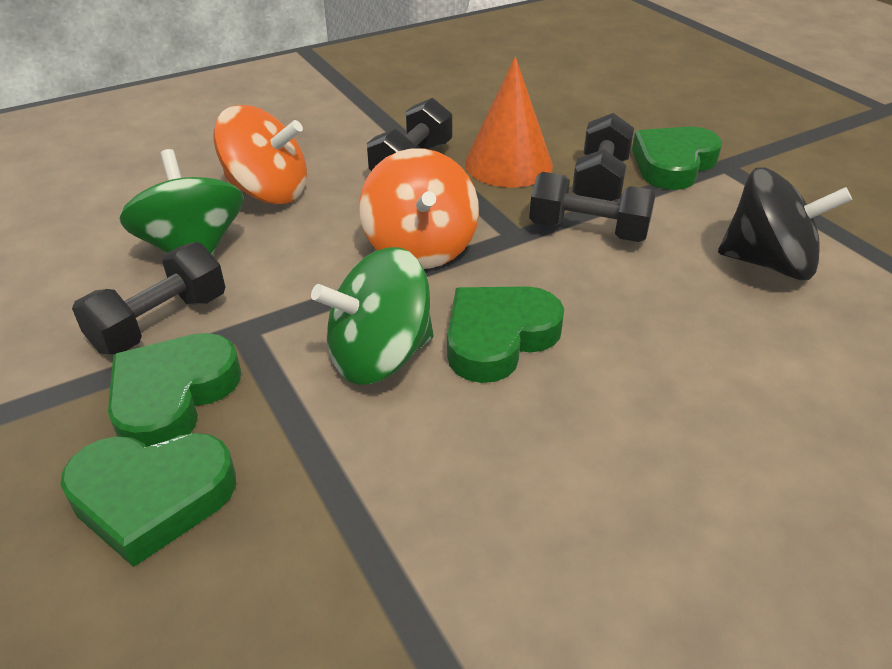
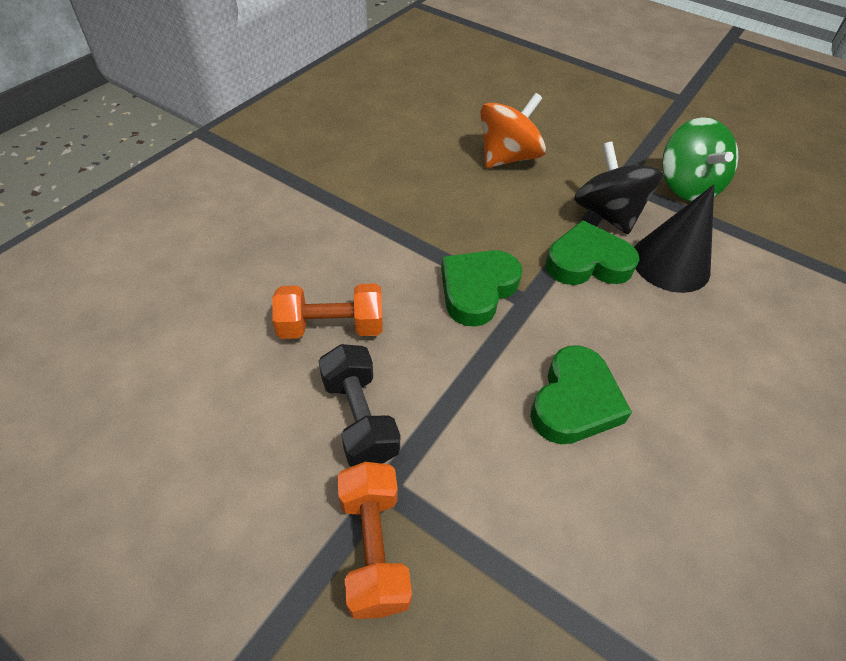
black cone: 0 -> 1
black dumbbell: 4 -> 1
green heart: 4 -> 3
green spinning top: 2 -> 1
orange cone: 1 -> 0
orange dumbbell: 0 -> 2
orange spinning top: 2 -> 1

